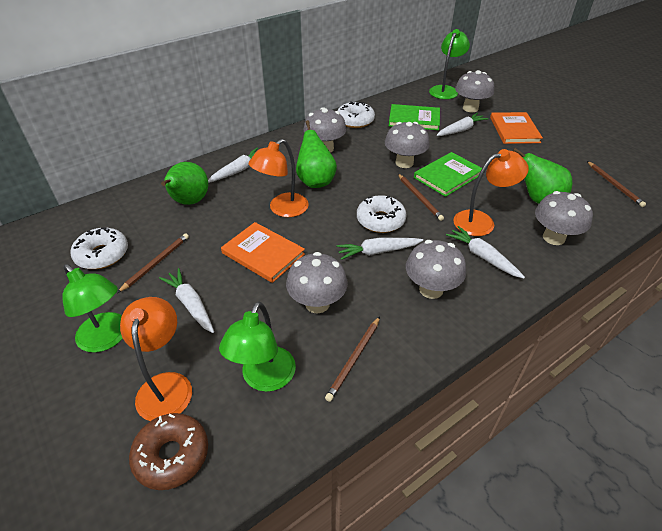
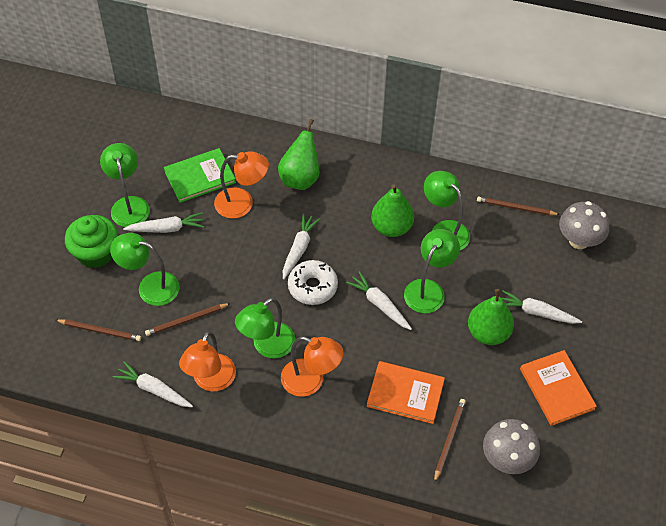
brown donut: 1 -> 0
green book: 2 -> 1
green cupcake: 0 -> 1
green lamp: 3 -> 5
grey mushroom: 6 -> 2
white donut: 3 -> 1

